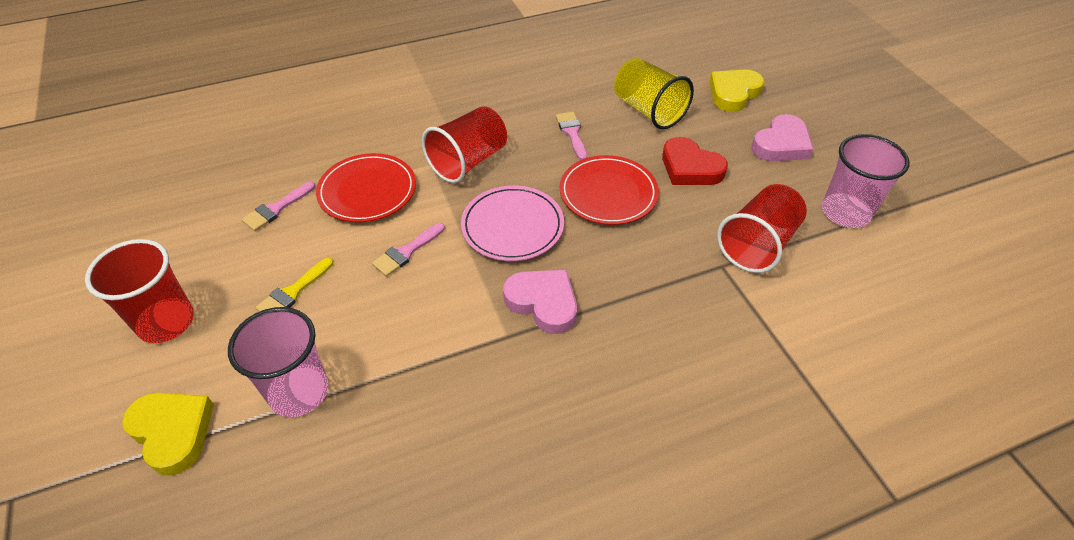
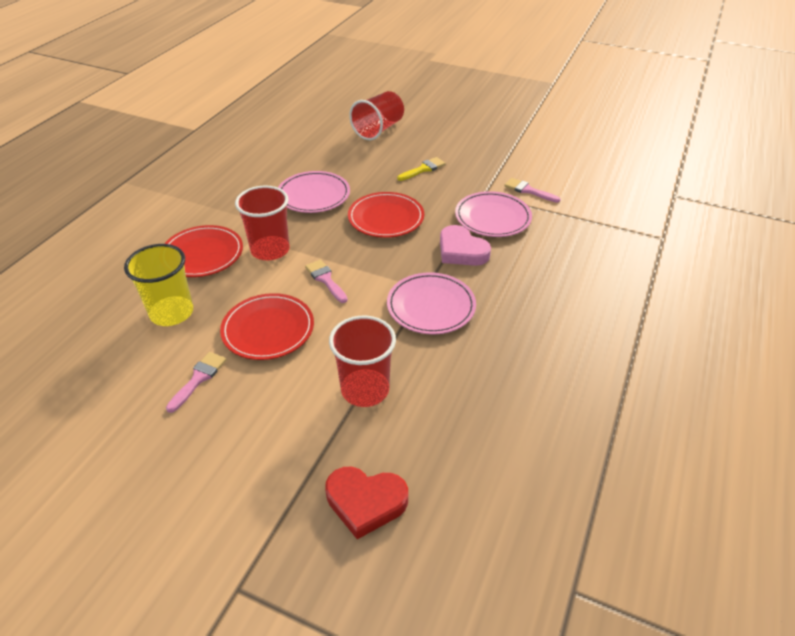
pink cup: 2 -> 0
pink heart: 2 -> 1
pink plate: 1 -> 3
red plate: 2 -> 3
yellow heart: 2 -> 0

